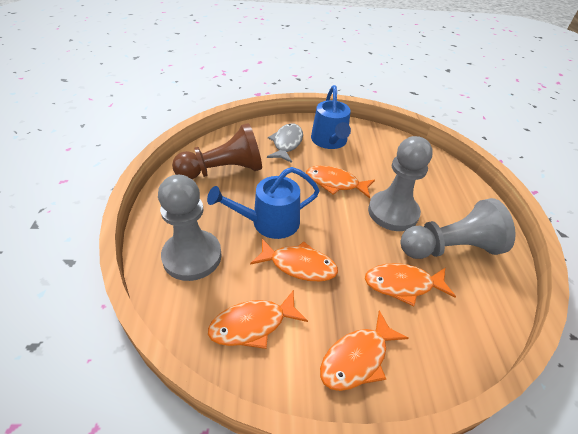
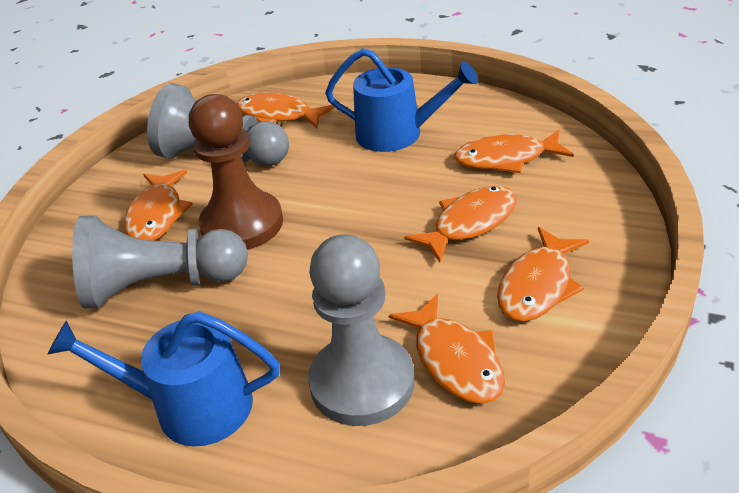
grey fish: 1 -> 0
orange fish: 5 -> 6

